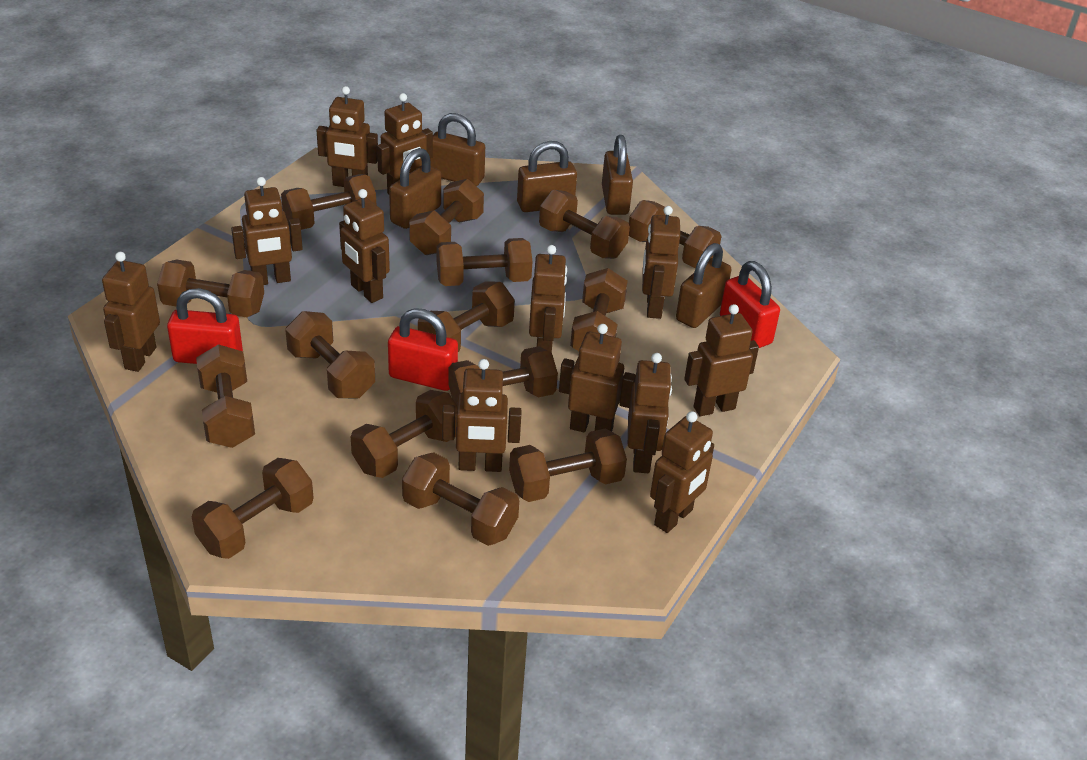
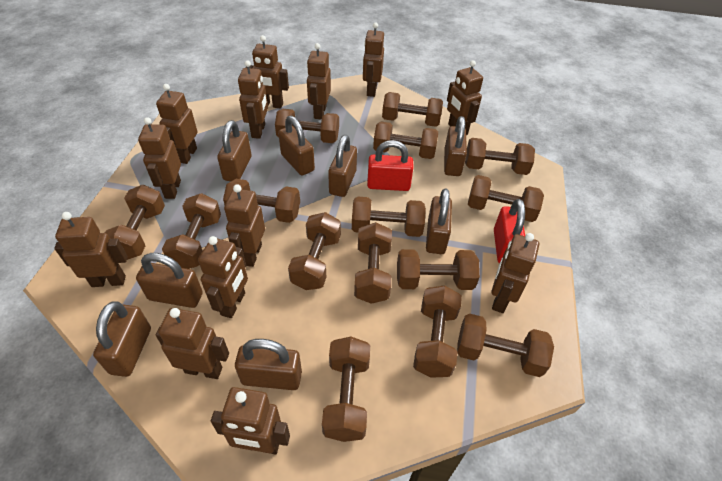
brown padlock: 5 -> 8
brown robot: 12 -> 13
red padlock: 3 -> 2

